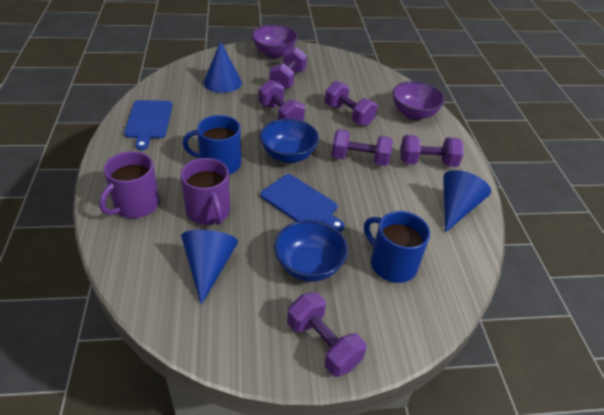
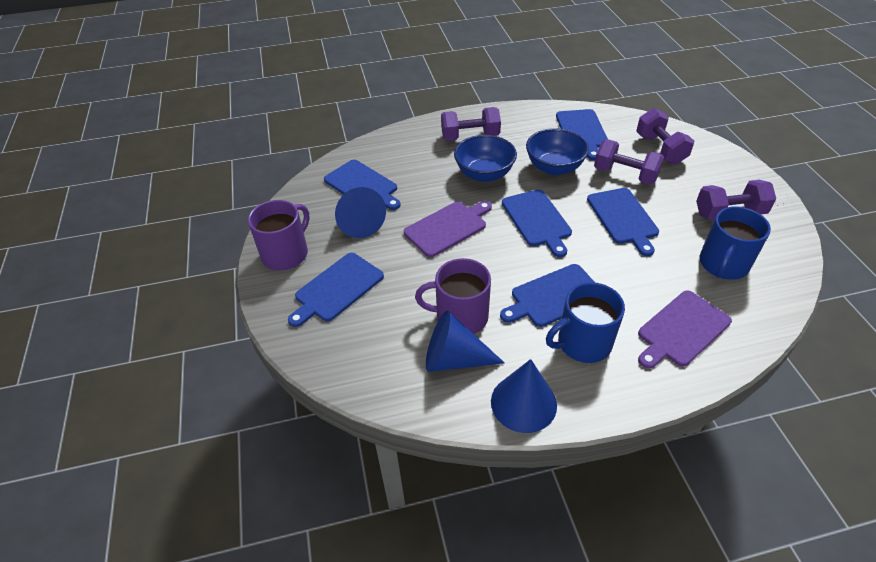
blue cutting board: 2 -> 6
purple bowl: 2 -> 0
purple cutting board: 0 -> 2
purple dumbbell: 6 -> 4

